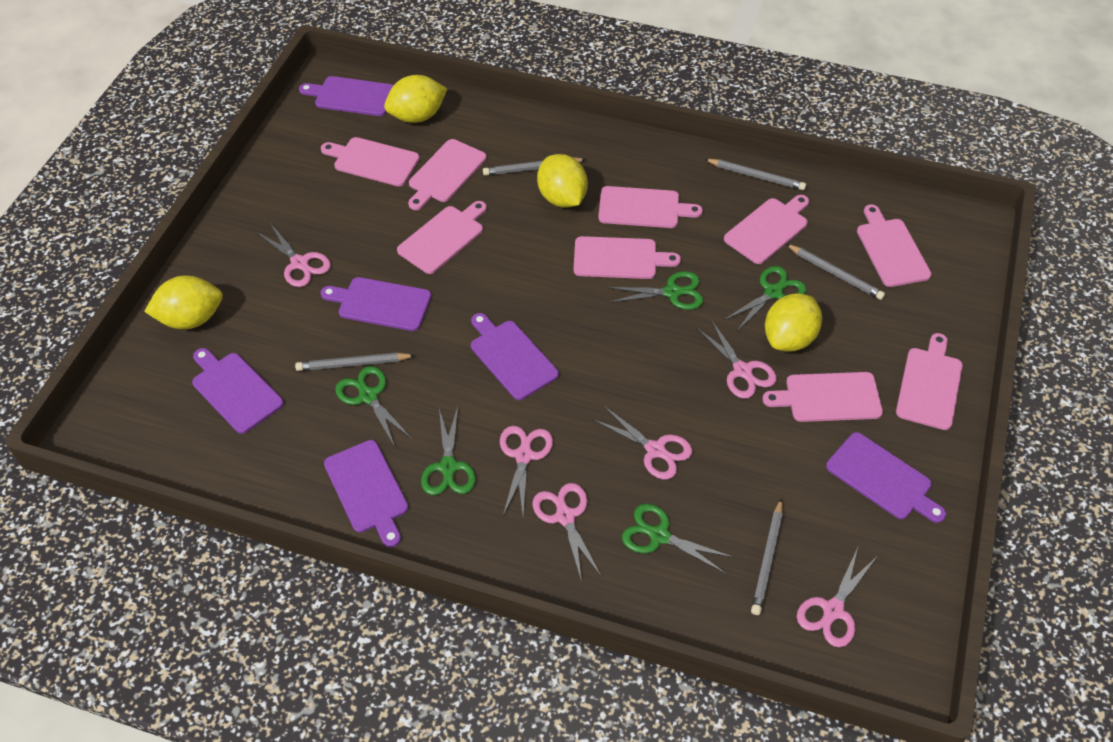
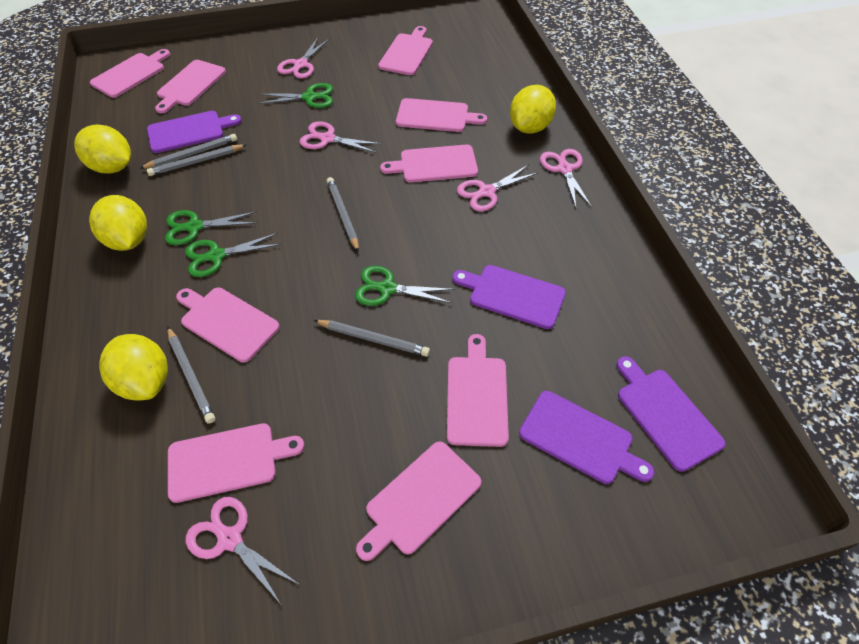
green scissors: 5 -> 4
pink scissors: 6 -> 5
purple cutting board: 6 -> 4

